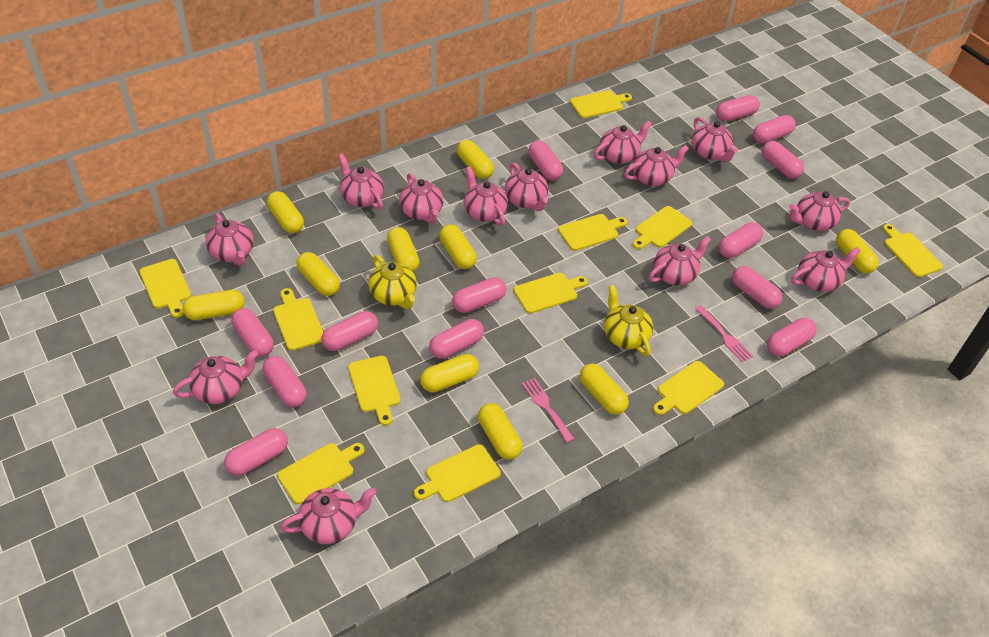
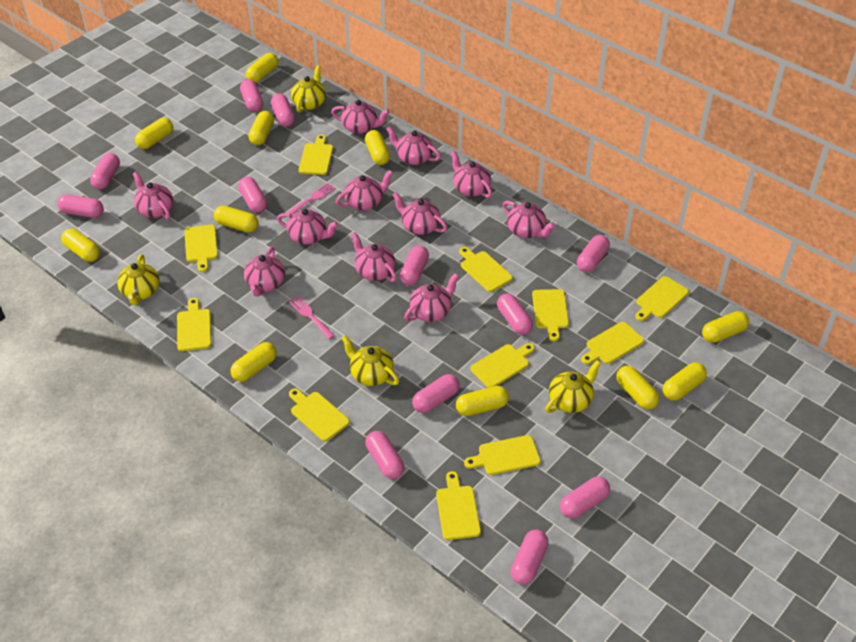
pink capsule: 13 -> 12
pink teapot: 13 -> 11
yellow capsule: 10 -> 11
yellow teapot: 2 -> 4

